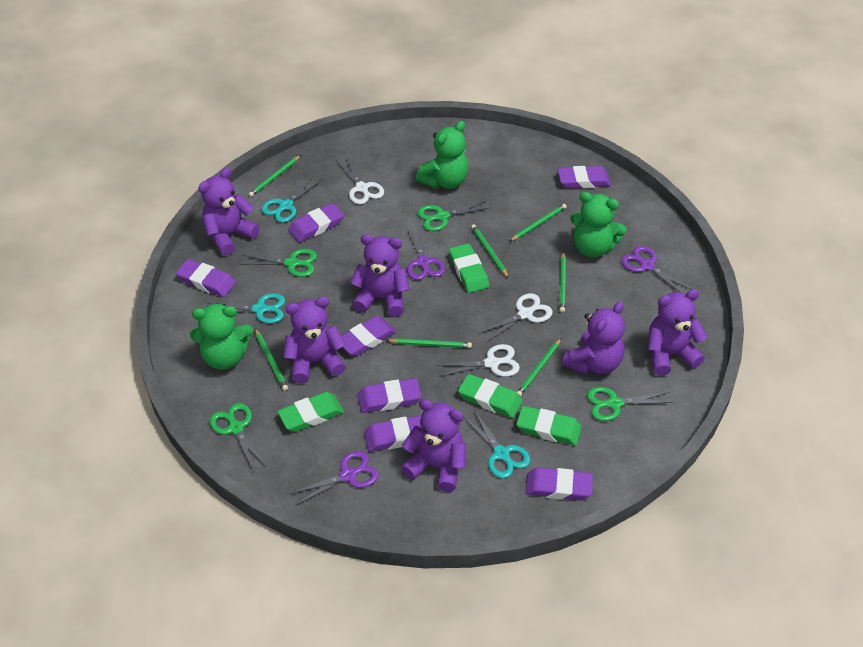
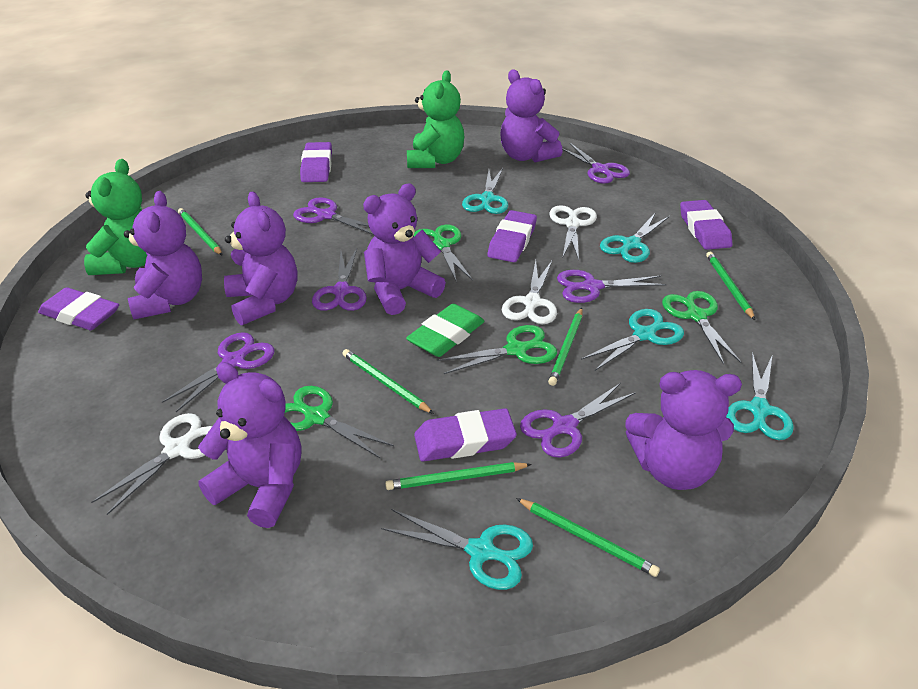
green eraser: 4 -> 1
green pencil: 7 -> 6
green teddy bear: 3 -> 2
purple eraser: 7 -> 5
purple scissors: 3 -> 6
turquoise scissors: 3 -> 5

